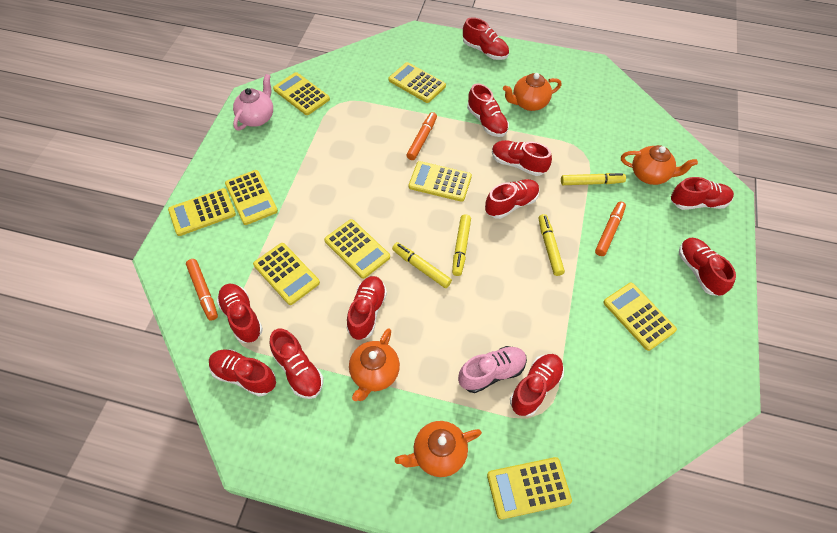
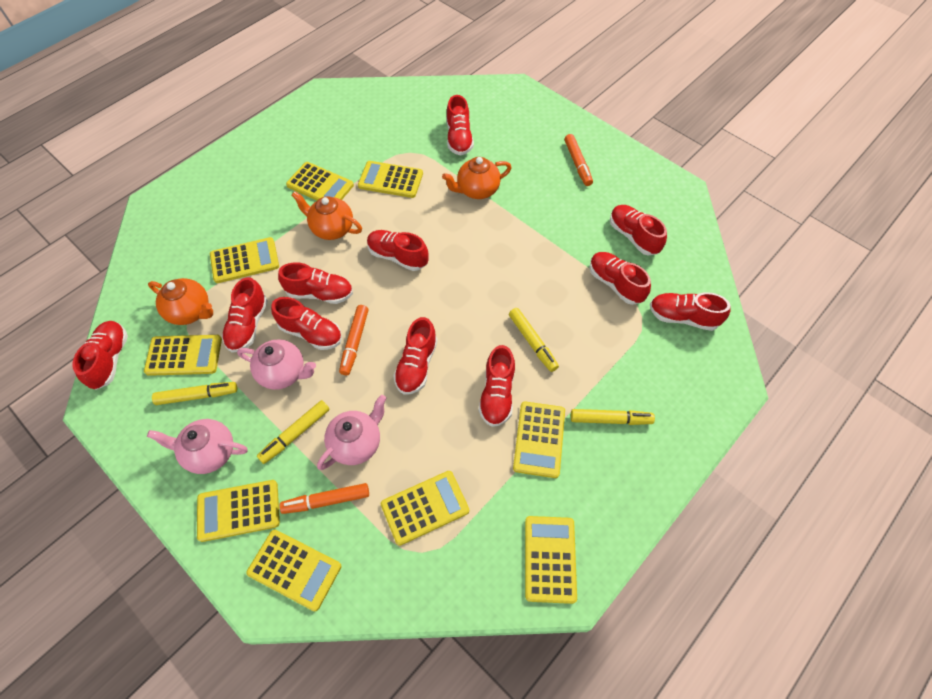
orange teapot: 4 -> 3
pink shoe: 1 -> 0
pink teapot: 1 -> 3

